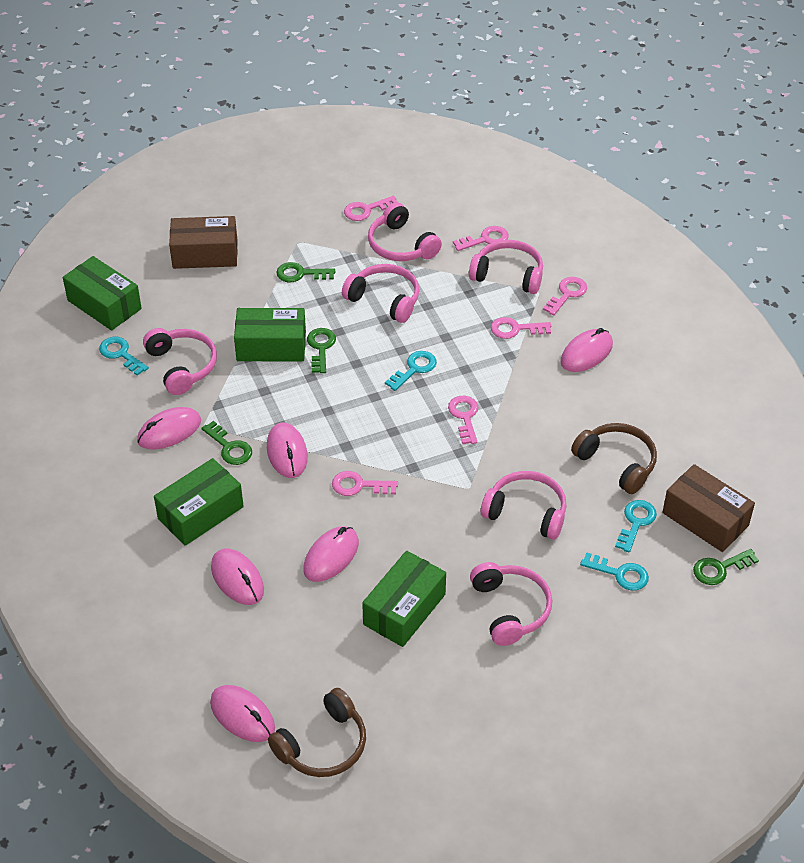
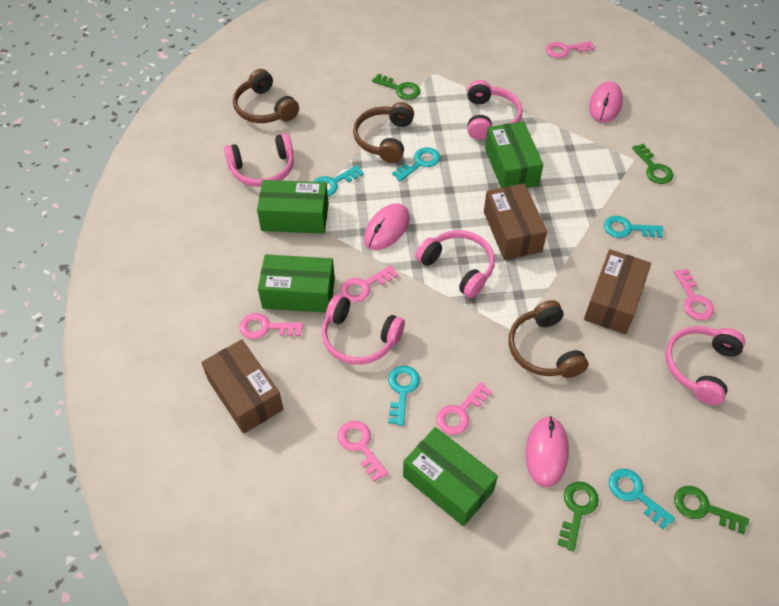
brown box: 2 -> 3
brown headphones: 2 -> 3
pink headphones: 6 -> 5
pink mouse: 6 -> 3
turquoise key: 4 -> 5

